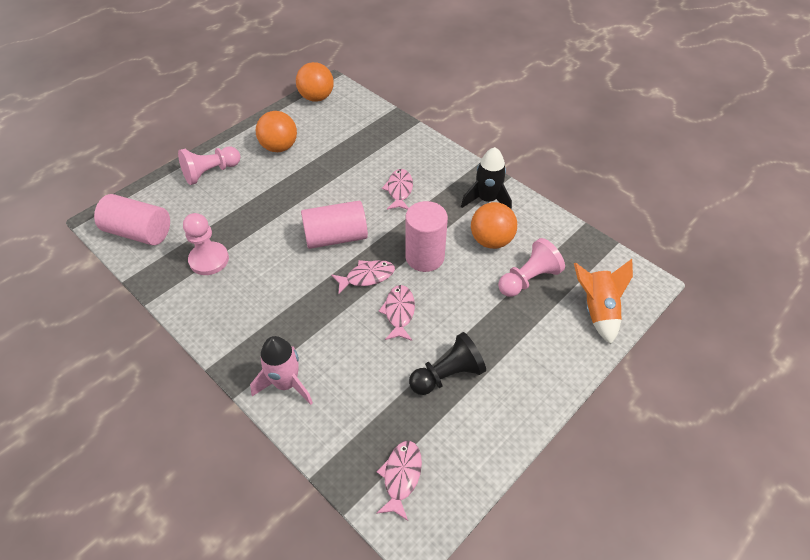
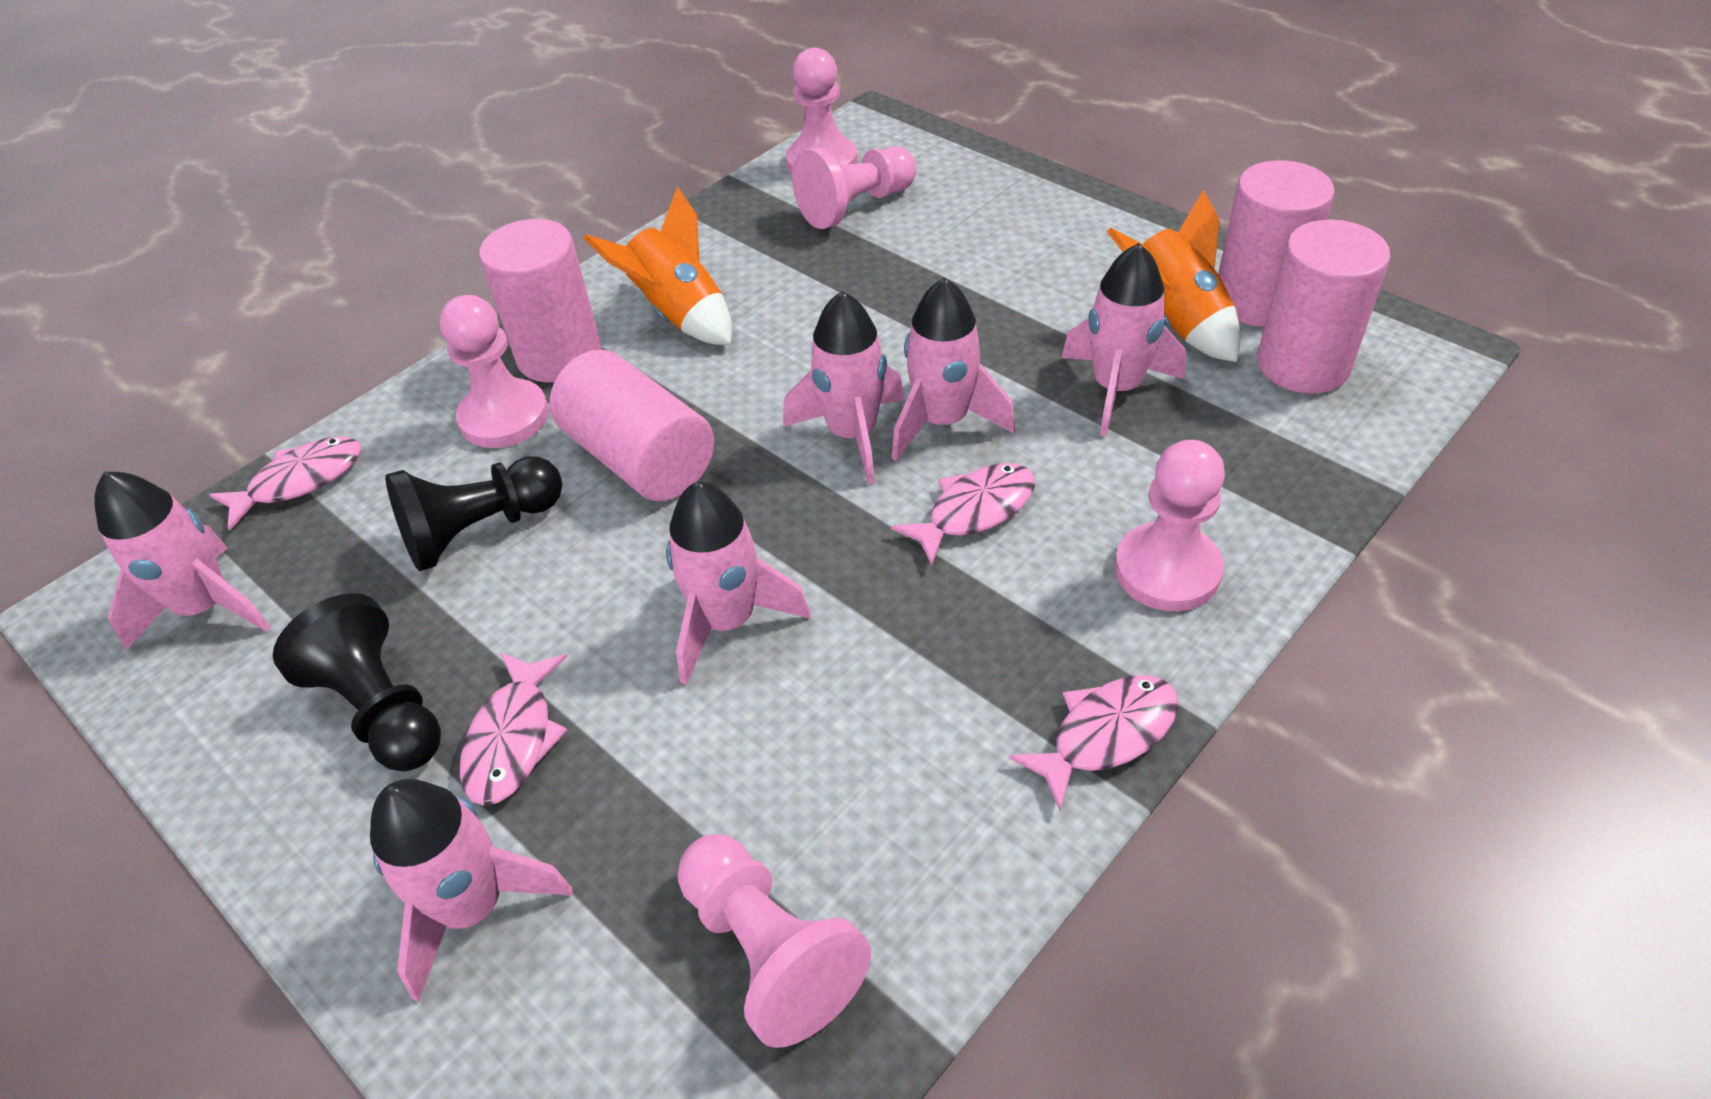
black pawn: 1 -> 2
black rocket: 1 -> 0
orange ball: 3 -> 0
orange rocket: 1 -> 2
pink cylinder: 3 -> 4
pink pawn: 3 -> 5
pink rocket: 1 -> 6

